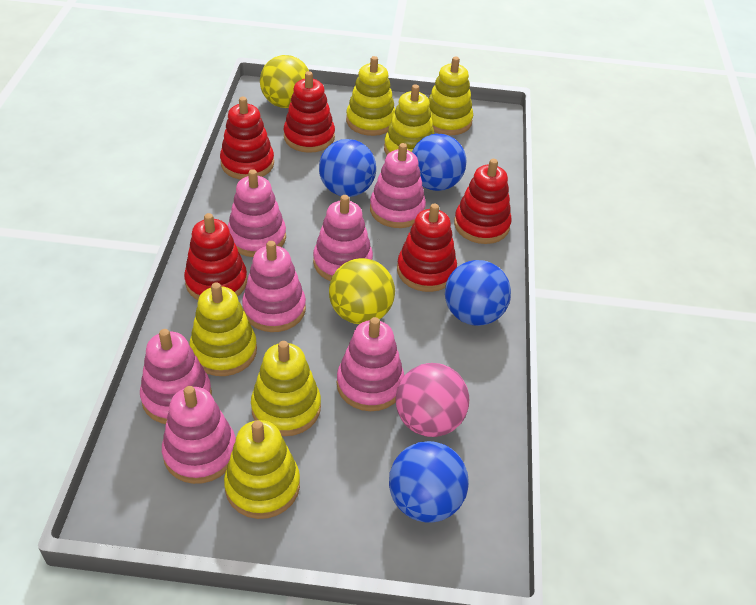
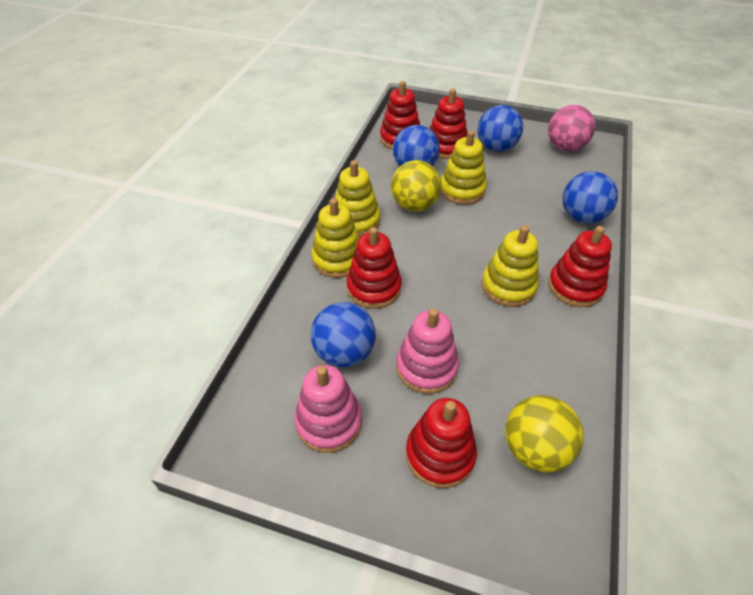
pink stacking toy: 7 -> 2
yellow stacking toy: 6 -> 4

